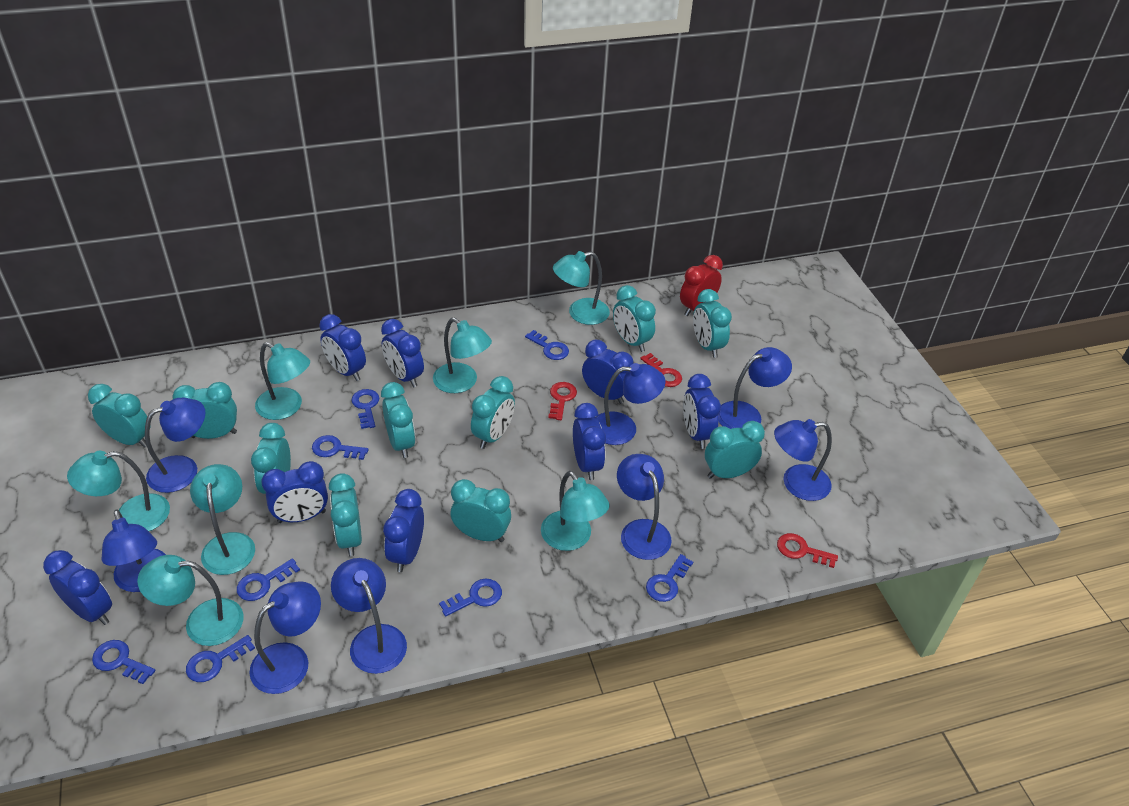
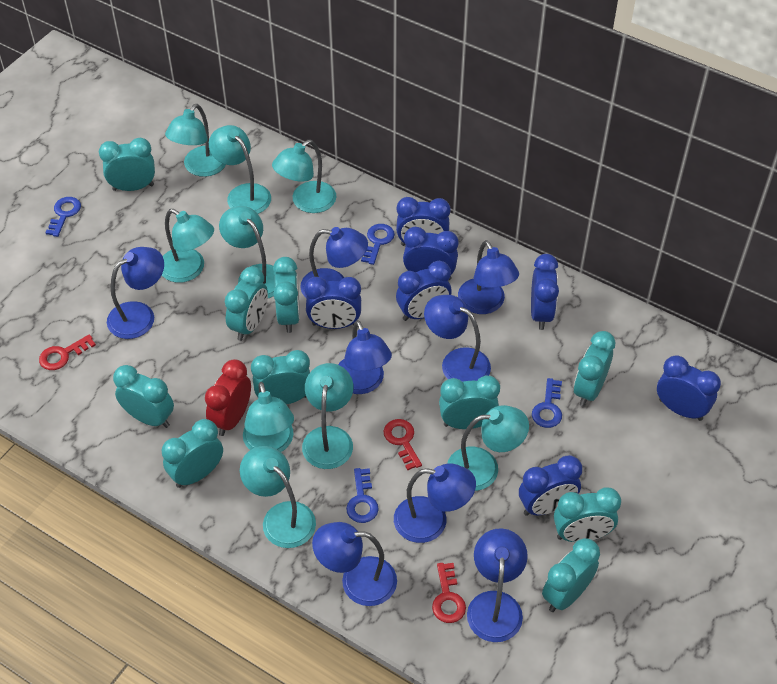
blue clock: 8 -> 7
blue key: 8 -> 4
turquoise lamp: 7 -> 9

